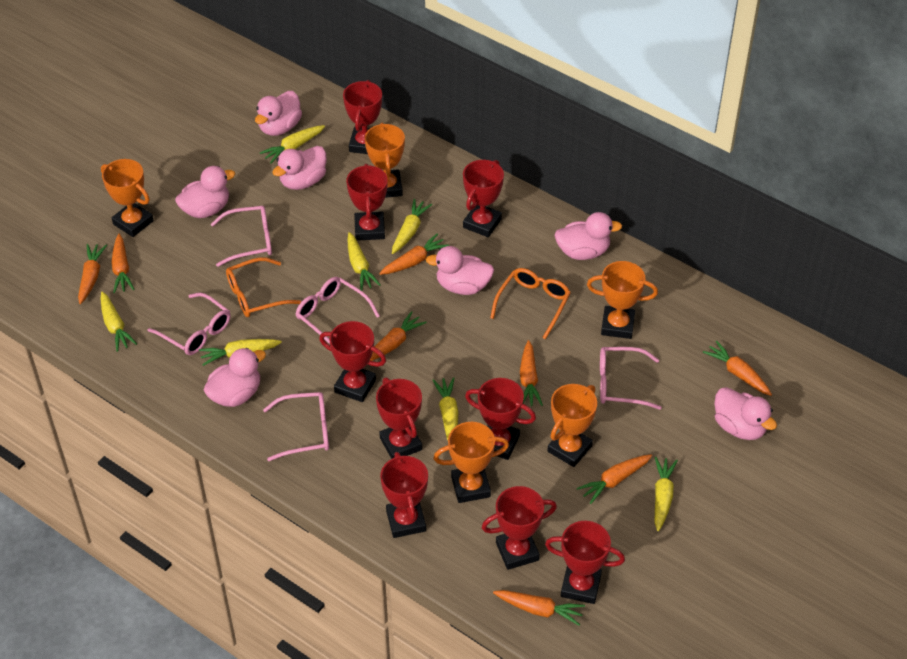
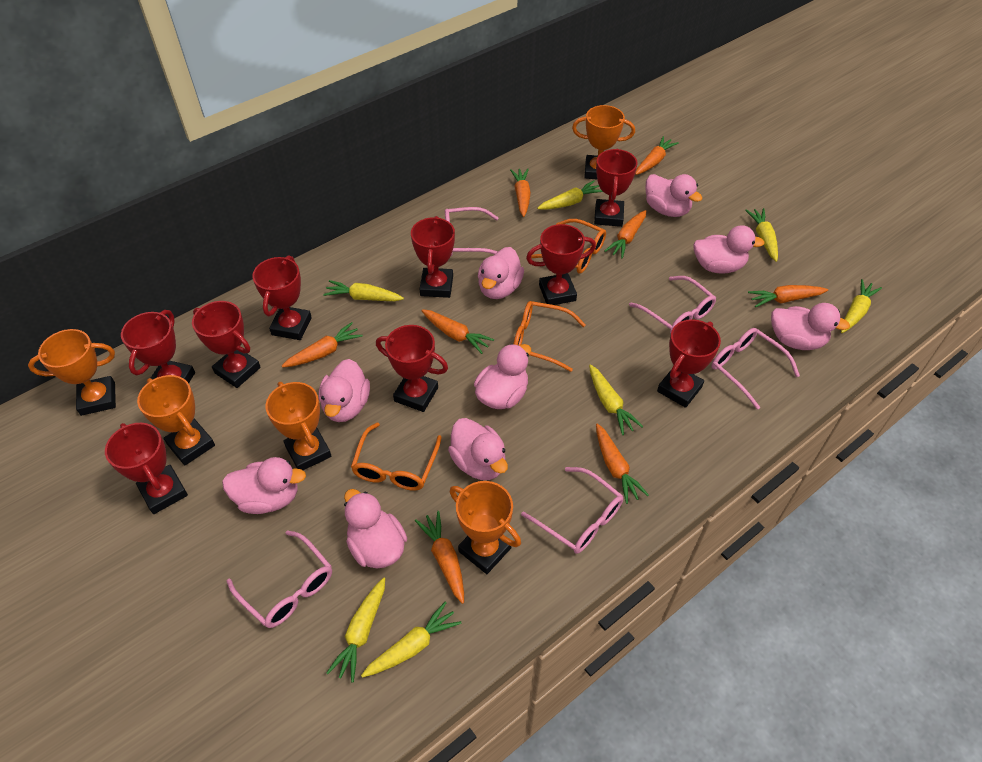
orange glasses: 2 -> 3
pink duck: 7 -> 9

